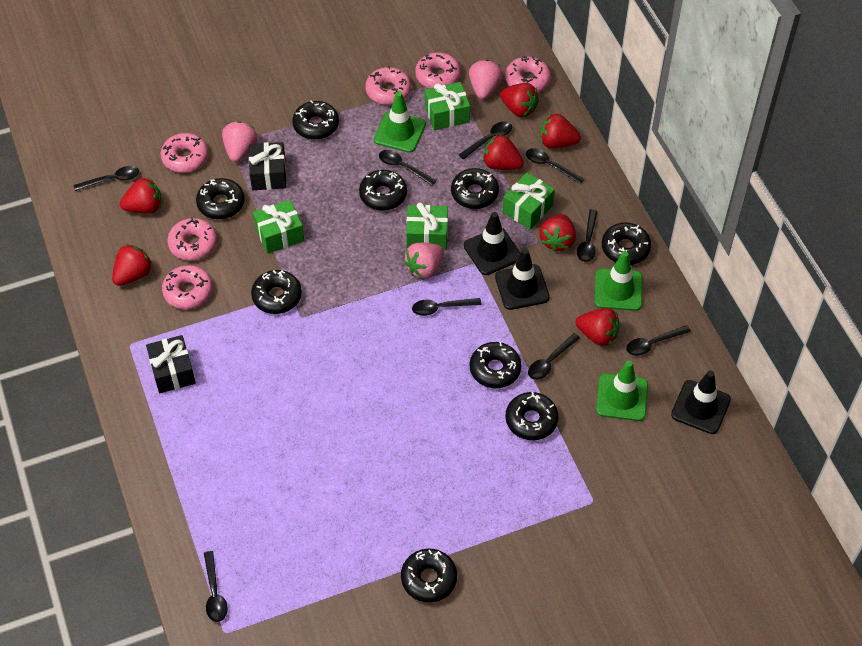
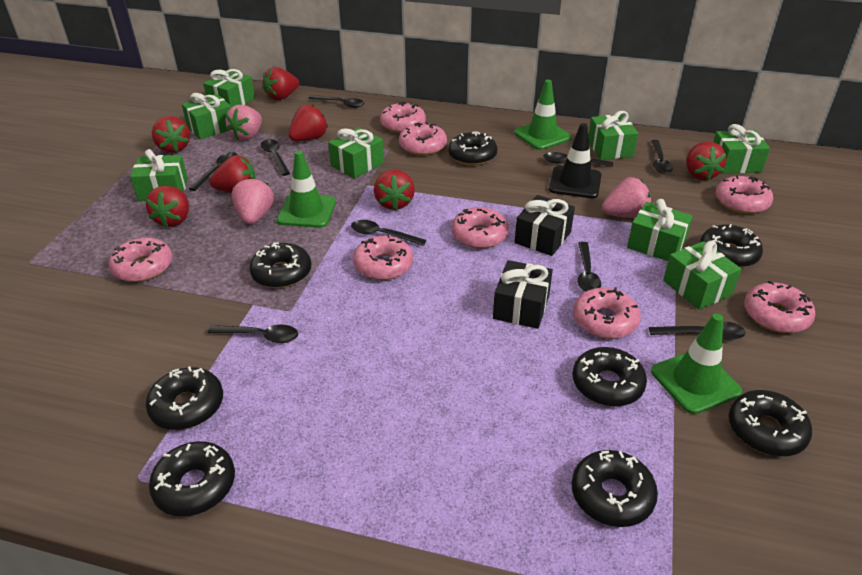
black donut: 9 -> 8
black traffic cone: 3 -> 1
green gift: 4 -> 8
pink donut: 6 -> 8

